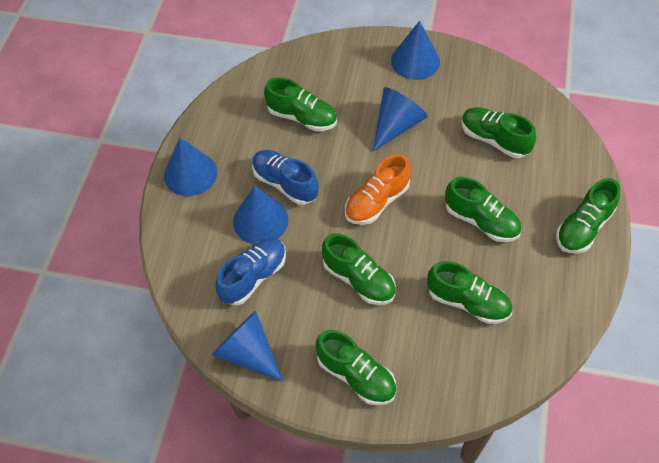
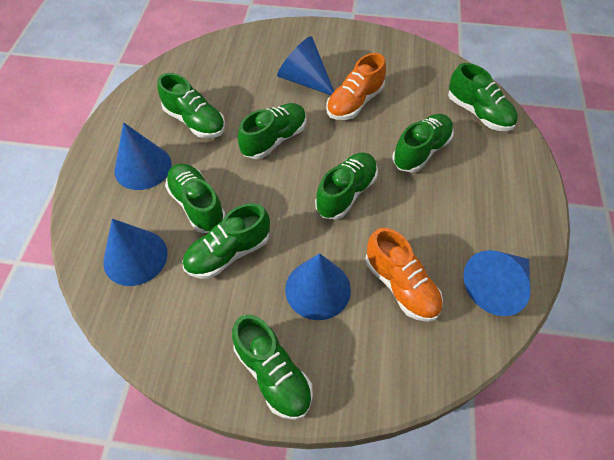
blue shoe: 2 -> 0
green shoe: 7 -> 8
orange shoe: 1 -> 2

